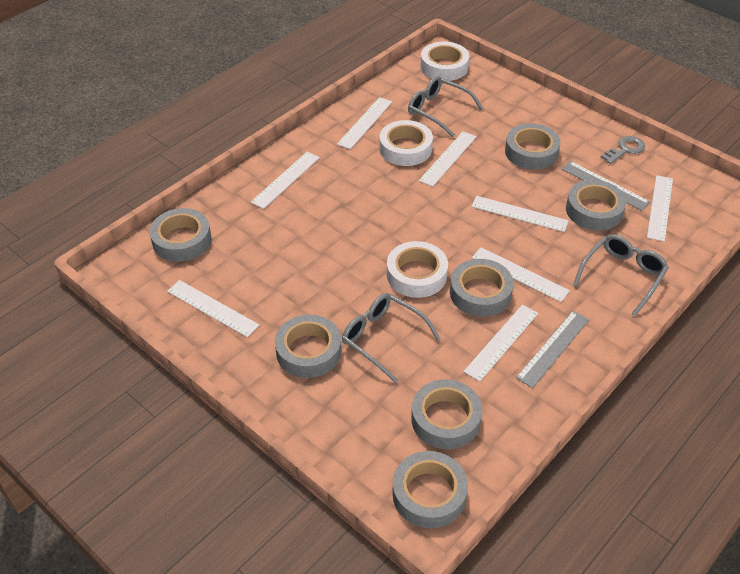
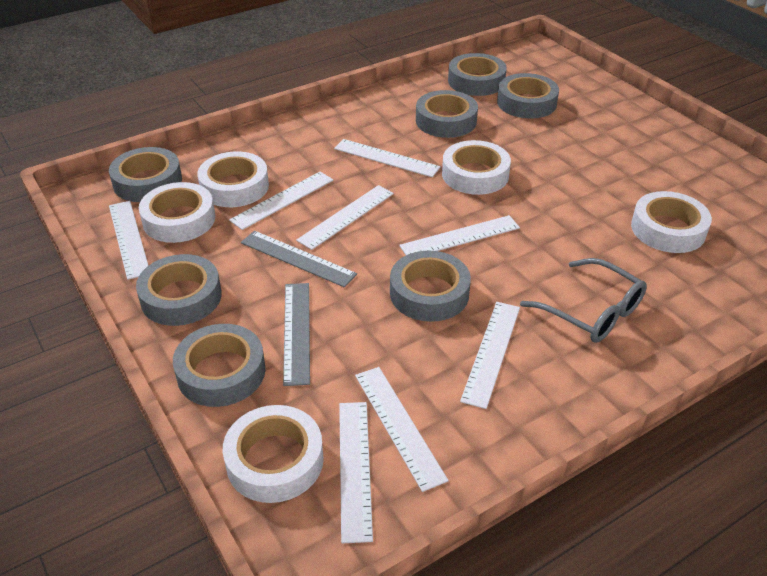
grey glasses: 3 -> 1
grey key: 1 -> 0
white tape: 3 -> 5

